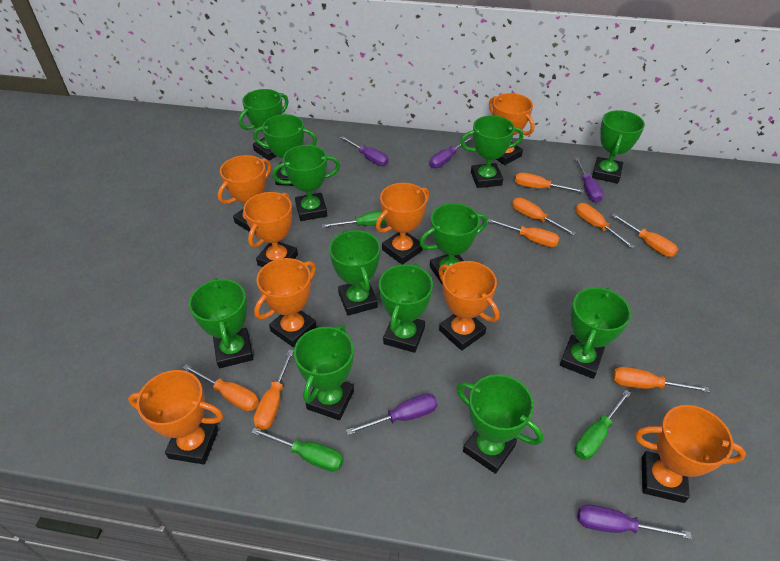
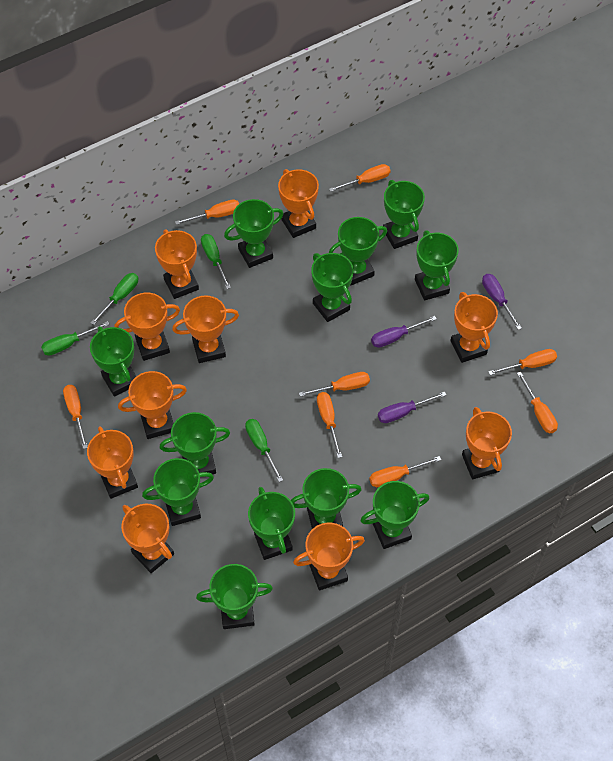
green screwdriver: 3 -> 4
orange trophy: 8 -> 10
purple screwdriver: 5 -> 3

